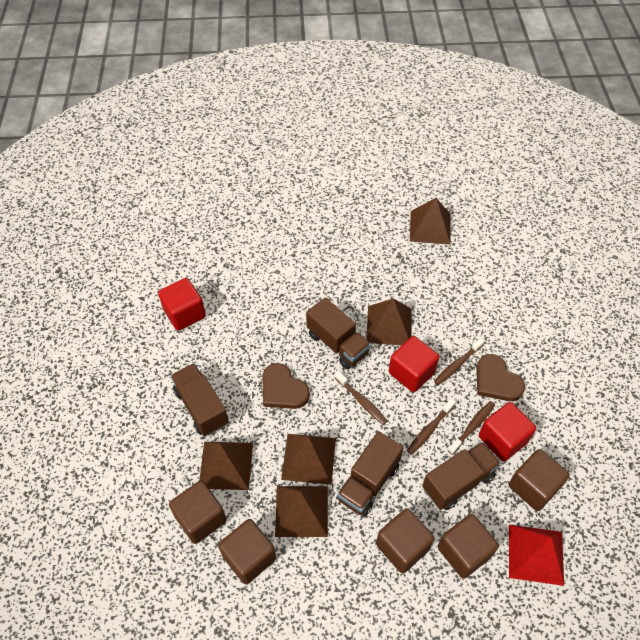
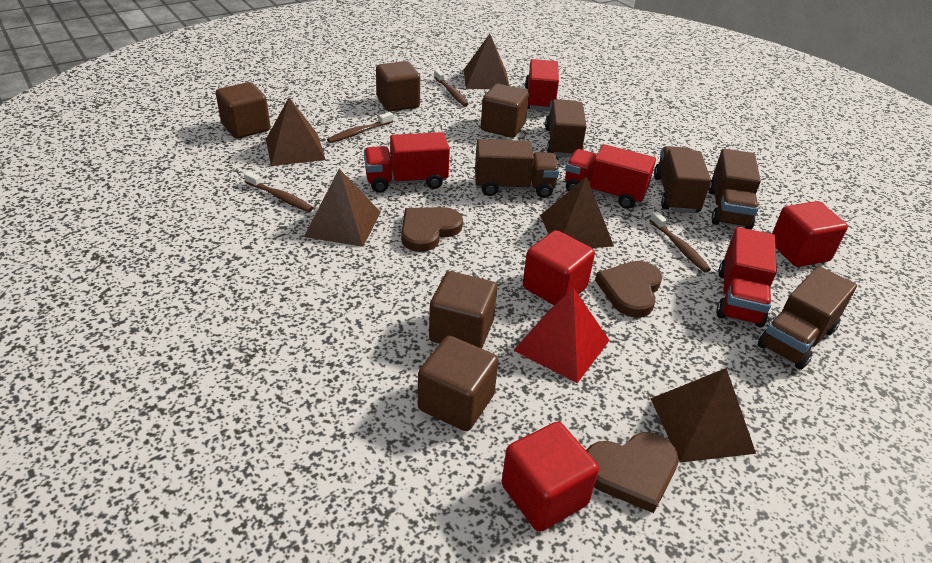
brown heart: 2 -> 3
brown truck: 4 -> 5
red truck: 0 -> 4

